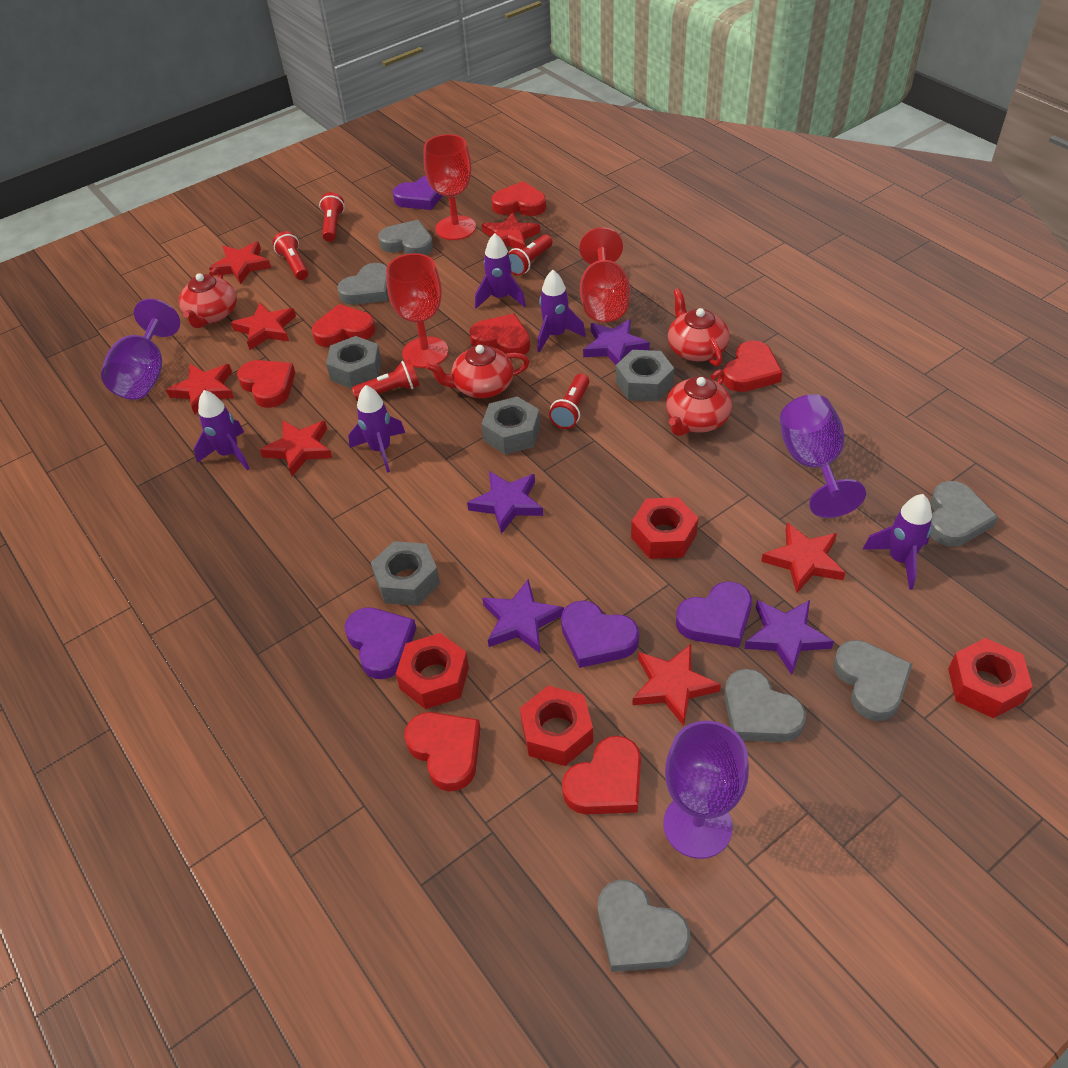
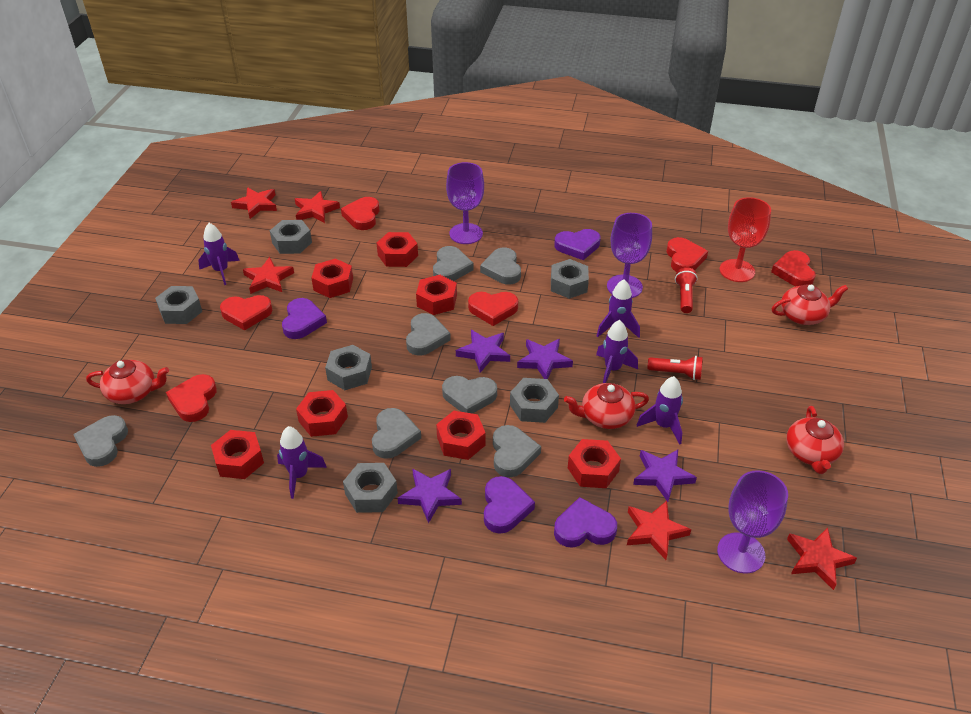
grey heart: 6 -> 7
grey nut: 4 -> 6
red flashlight: 5 -> 2
red goblet: 3 -> 1
red heart: 7 -> 6
red nut: 4 -> 7
red star: 7 -> 5

